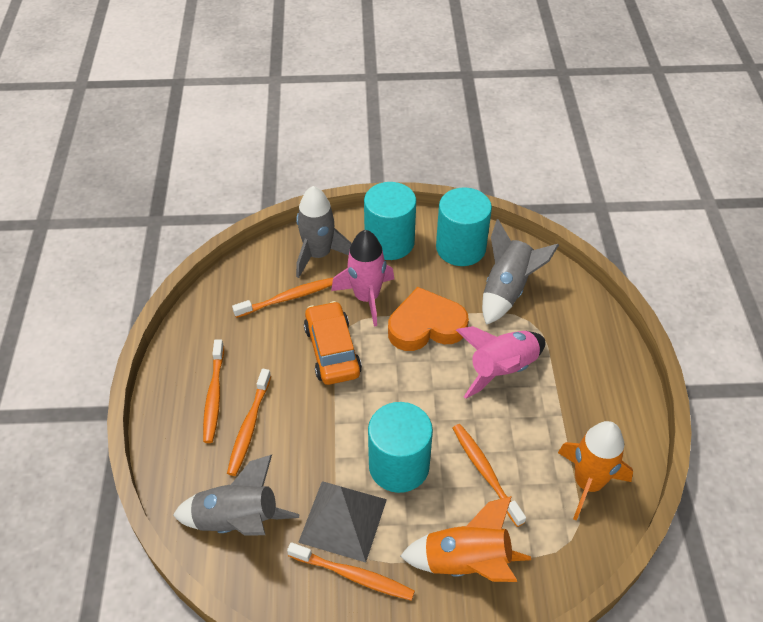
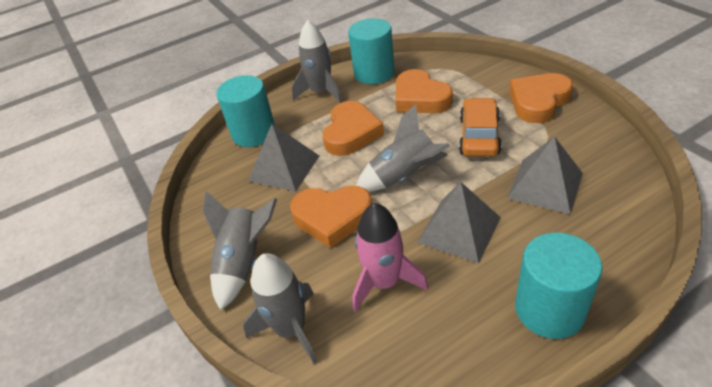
grey pyramid: 1 -> 3
grey rocket: 3 -> 4
orange heart: 1 -> 4
orange rocket: 2 -> 0
orange toothbrush: 5 -> 0
pink rocket: 2 -> 1

